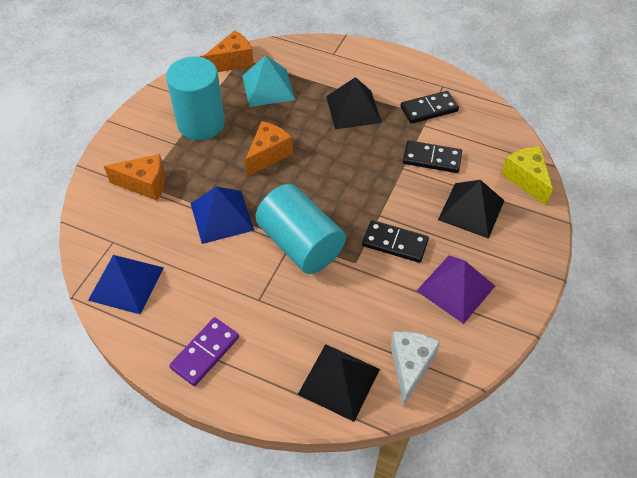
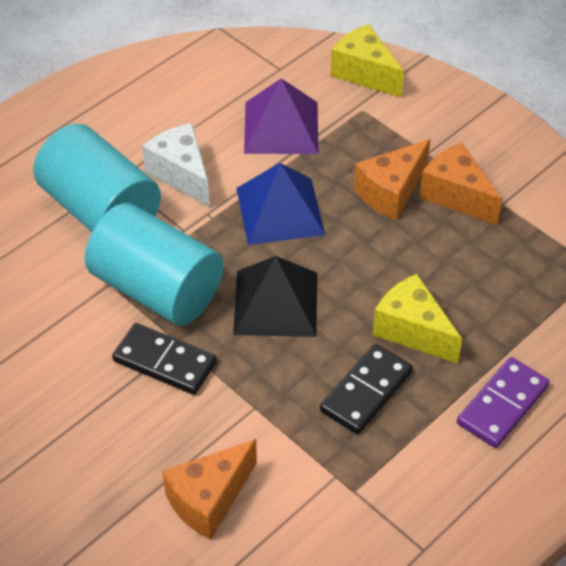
black domino: 3 -> 2
black pyramid: 3 -> 1
blue pyramid: 2 -> 1
turquoise pyramid: 1 -> 0
yellow cheese: 1 -> 2

